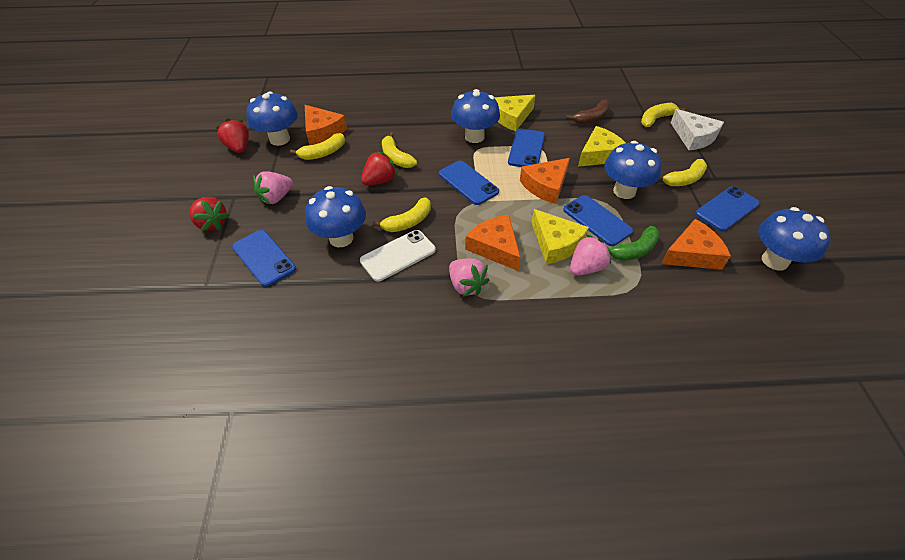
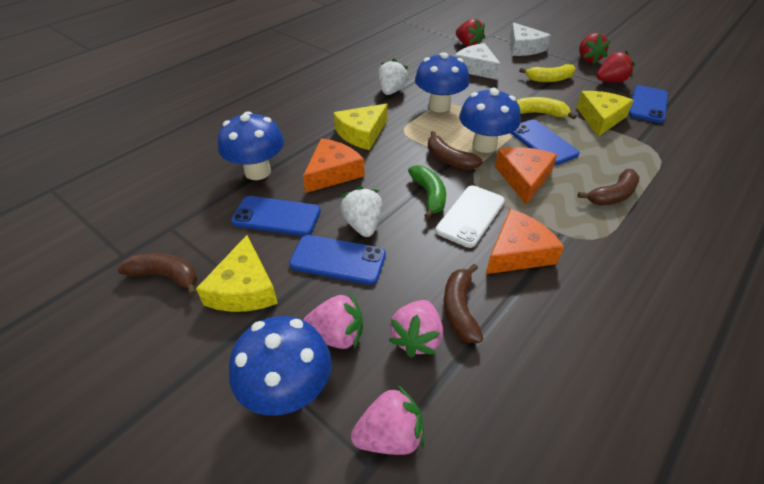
blue mushroom: 5 -> 4
blue phone: 5 -> 4
brown banana: 1 -> 4
orange cheese: 4 -> 3
white cheese: 1 -> 2
white strawberry: 0 -> 2
yellow banana: 5 -> 2

